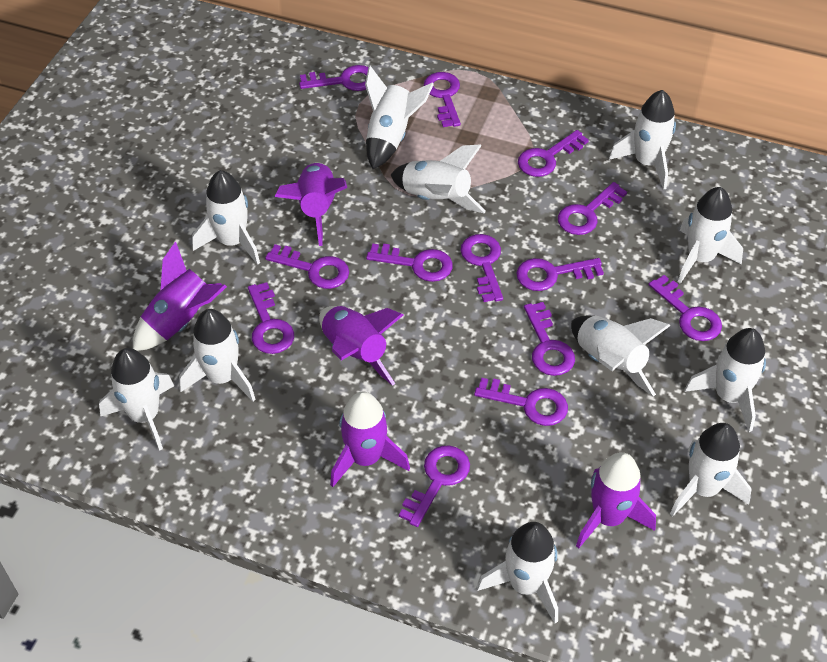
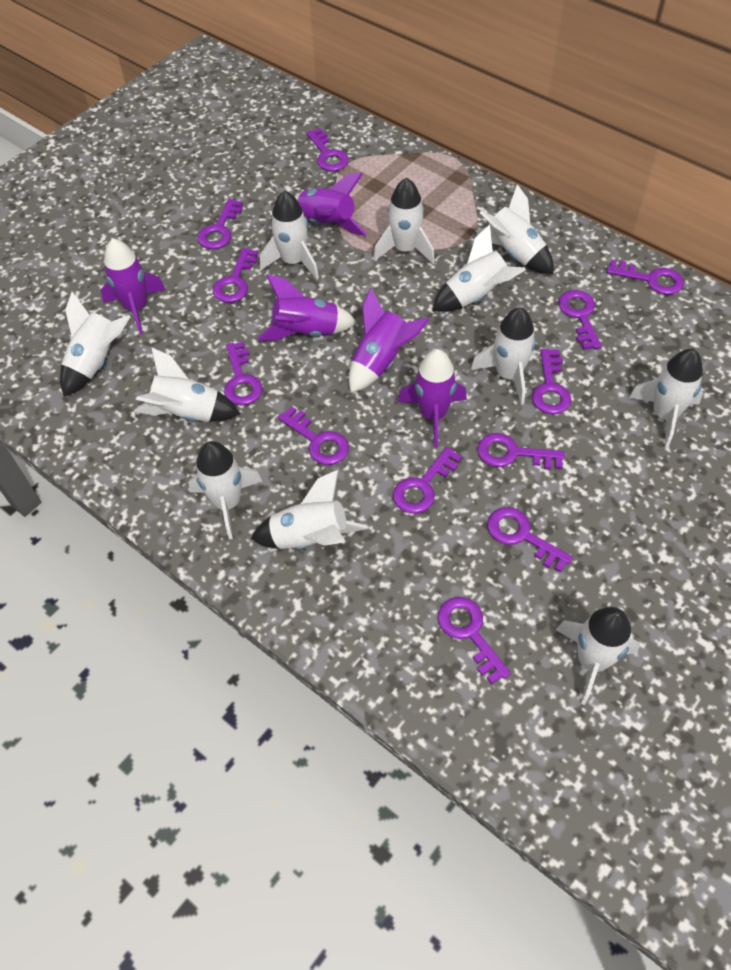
purple key: 13 -> 12

